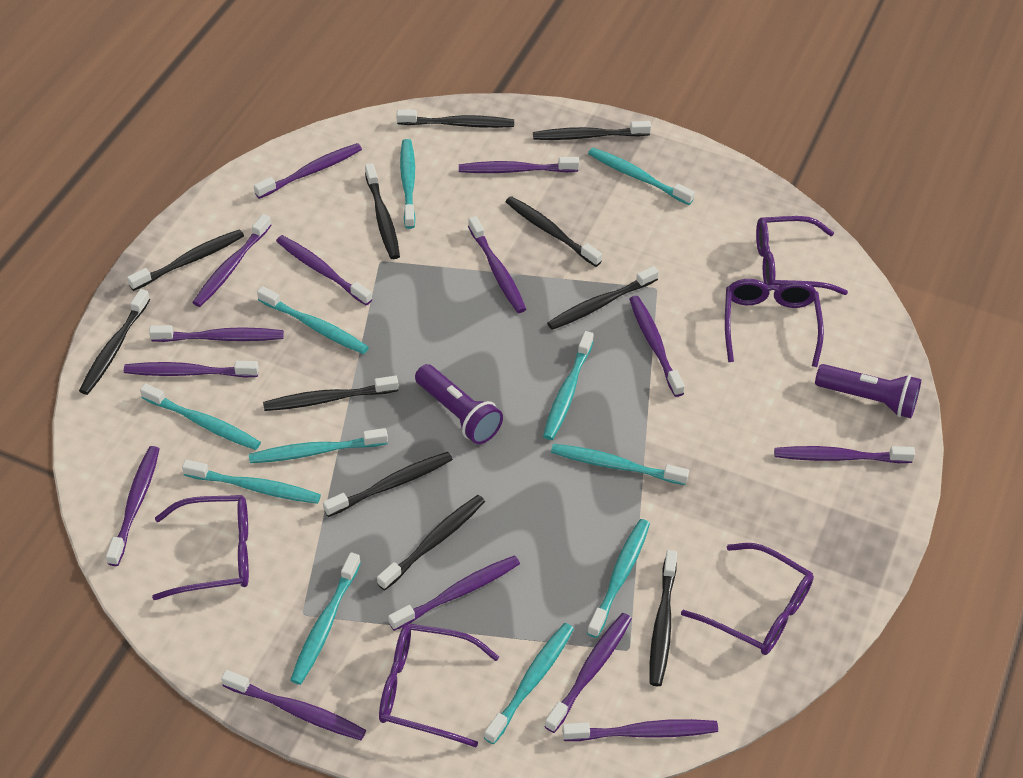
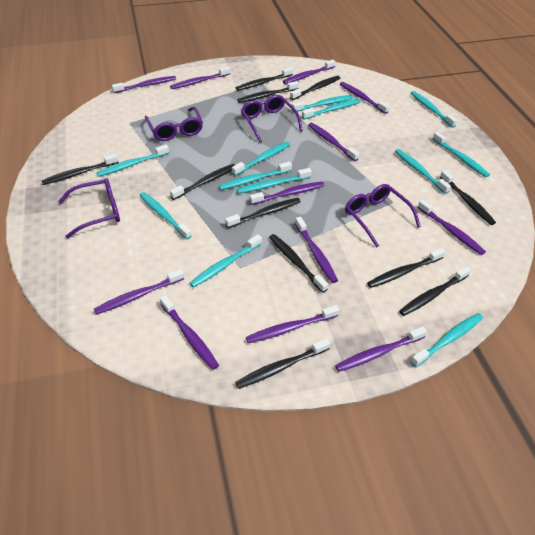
purple flashlight: 2 -> 0
purple glasses: 5 -> 4
purple toothbrush: 14 -> 12
turquoise toothbrush: 11 -> 12

